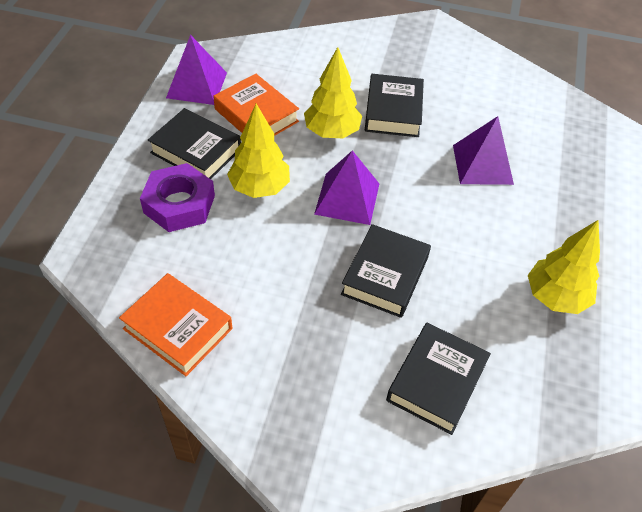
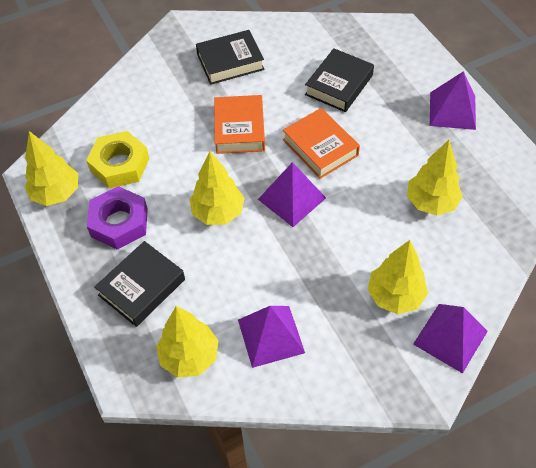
black book: 4 -> 3
purple pyramid: 3 -> 4
yellow nut: 0 -> 1
yellow tree: 3 -> 5

